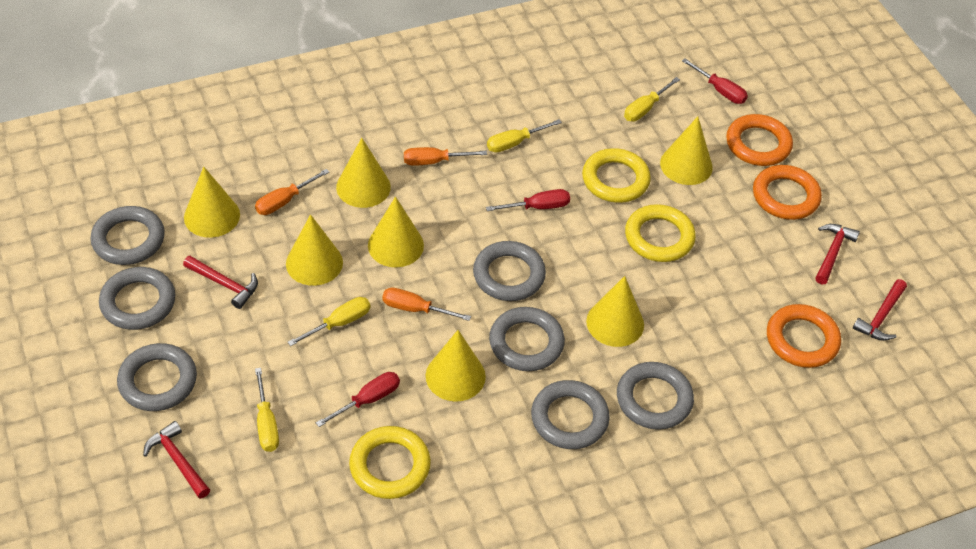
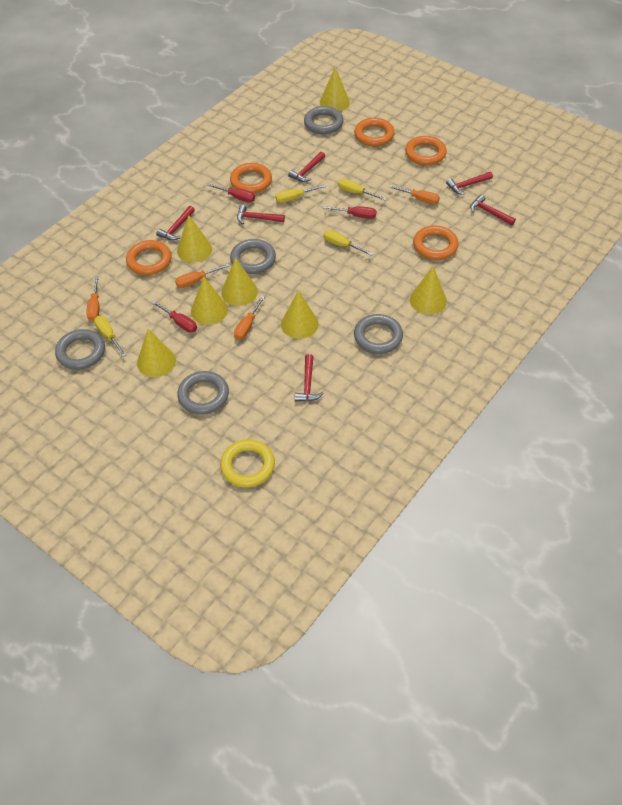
grey ring: 7 -> 5
orange ring: 3 -> 5
orange screwdriver: 3 -> 4
red hammer: 4 -> 6
yellow ring: 3 -> 1

